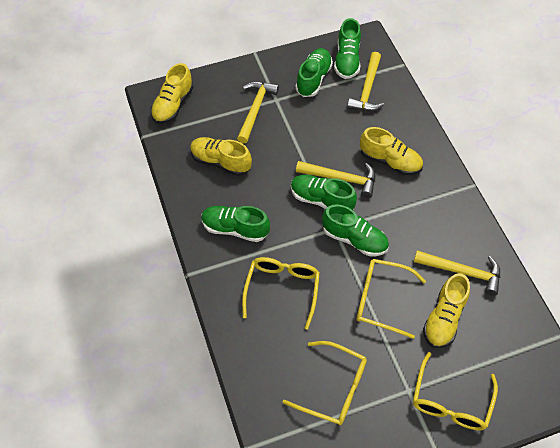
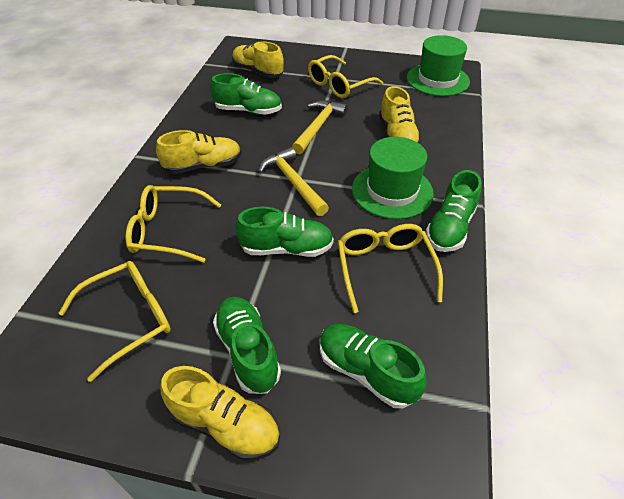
green hat: 0 -> 2
yellow hammer: 4 -> 2

